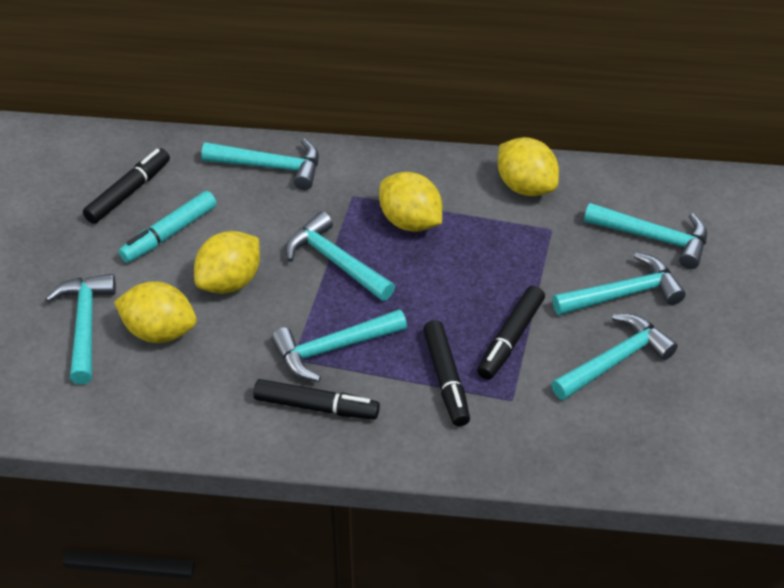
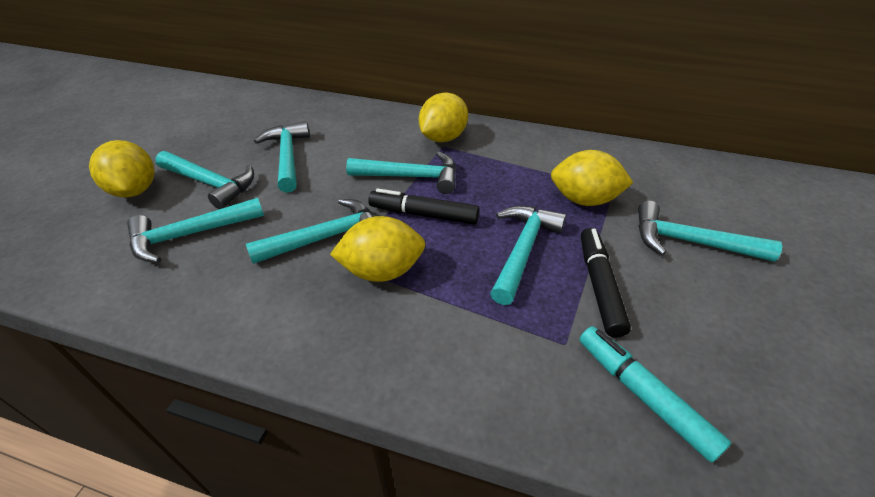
black marker: 4 -> 2

